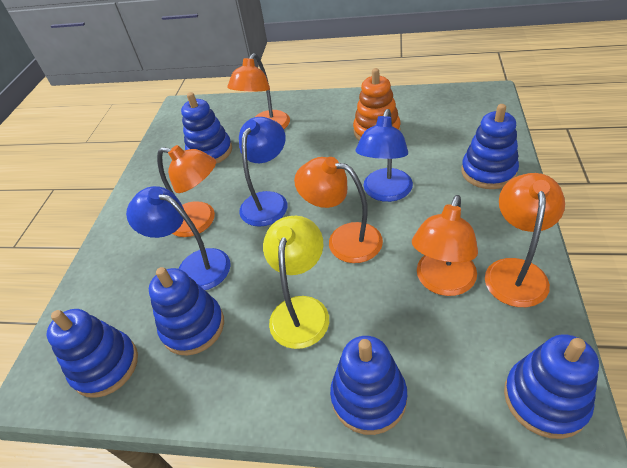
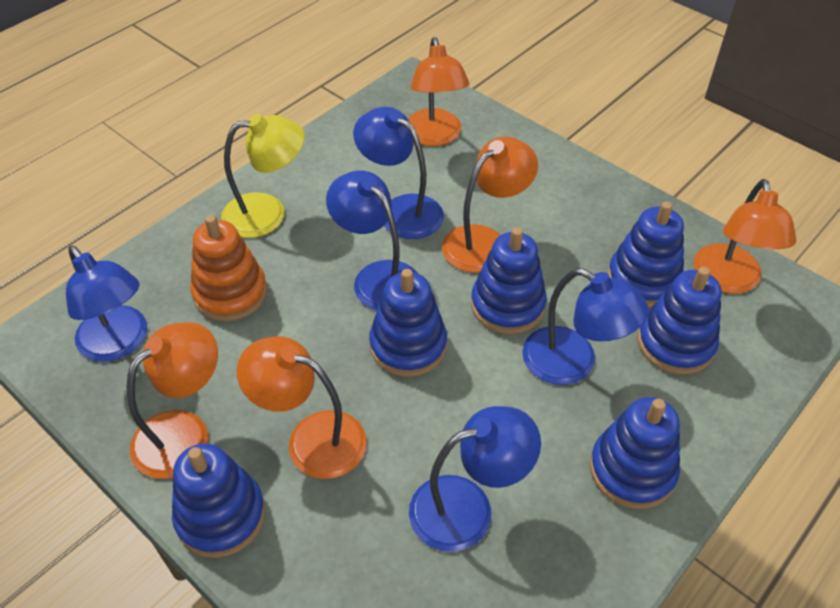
blue lamp: 3 -> 5

